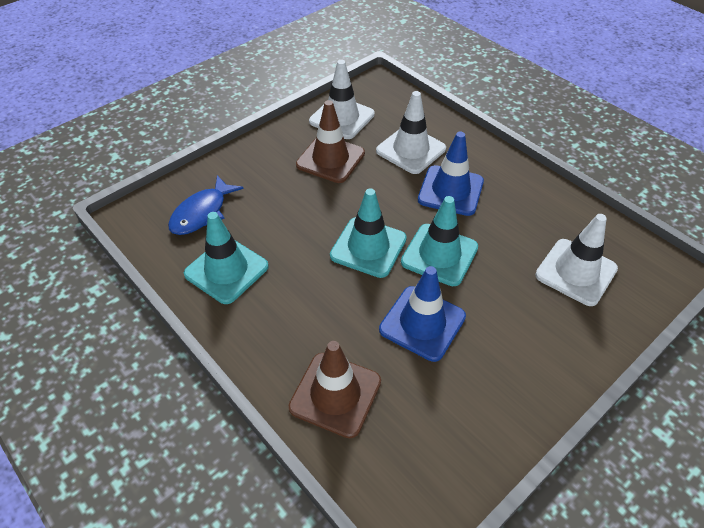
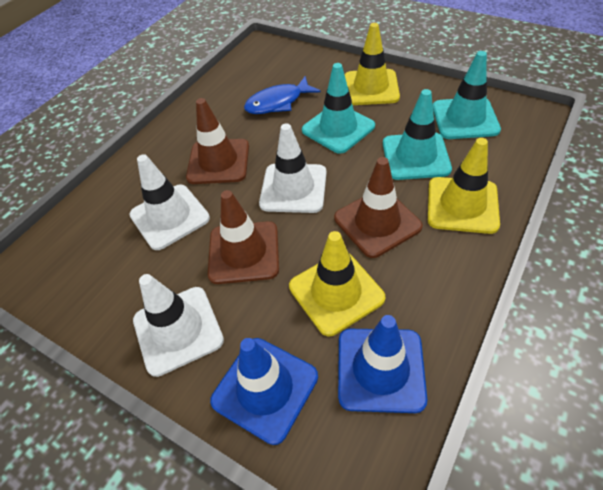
brown traffic cone: 2 -> 3
yellow traffic cone: 0 -> 3

